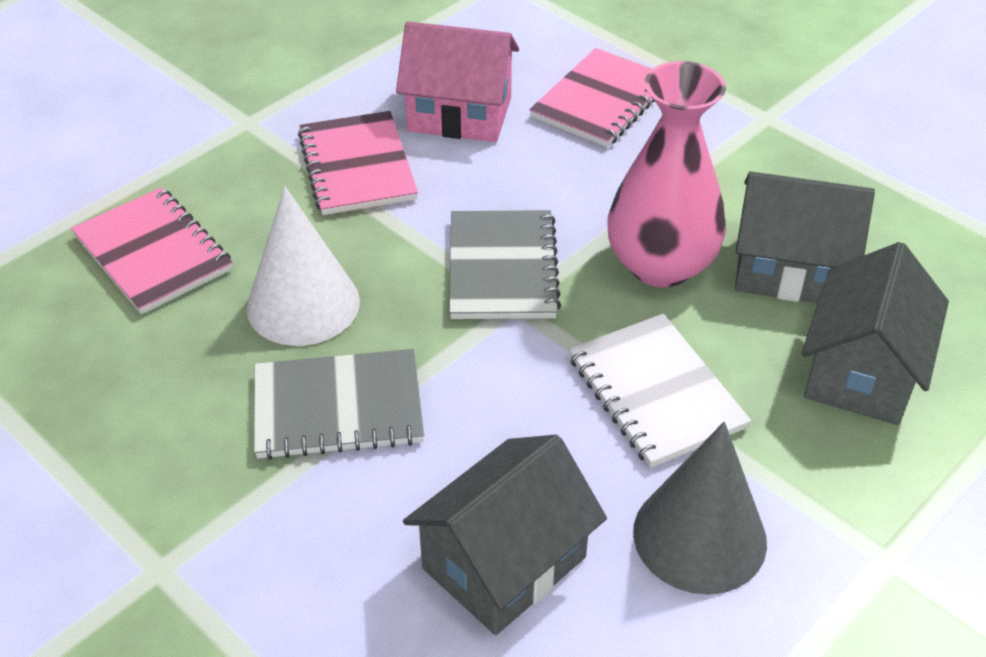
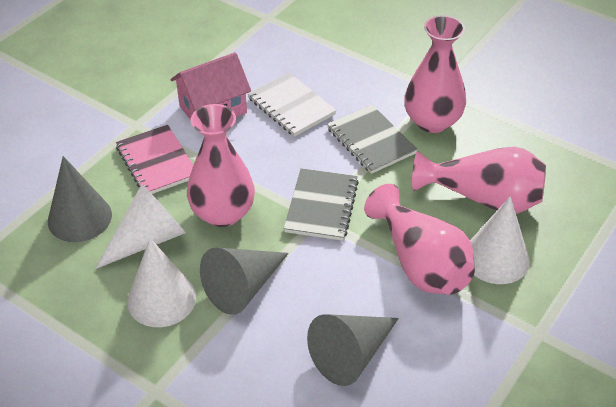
grey cone: 1 -> 3
grey house: 3 -> 0
pink notebook: 3 -> 1
pink vase: 1 -> 4
white cone: 1 -> 3

